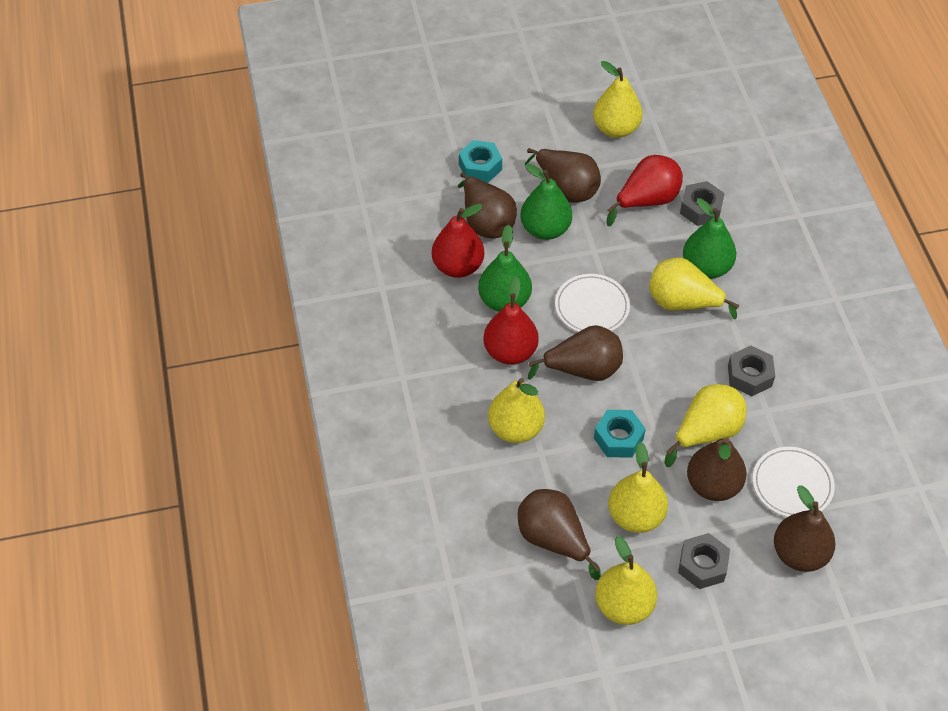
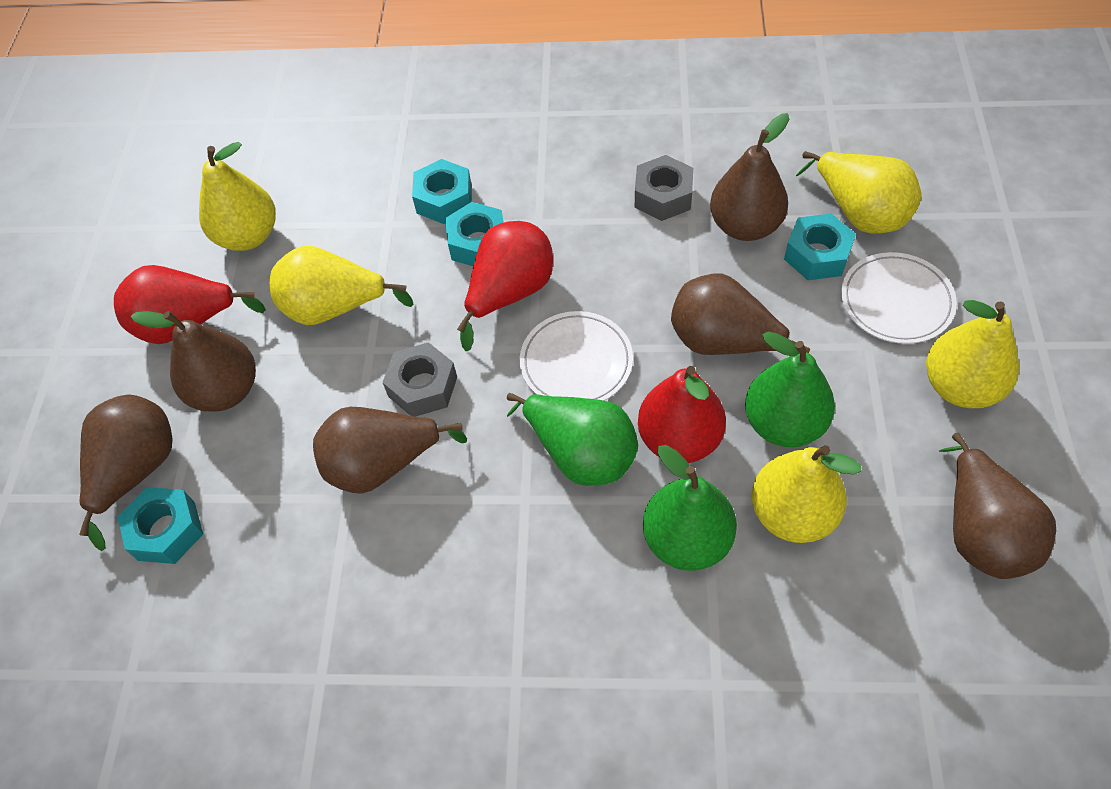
grey nut: 3 -> 2
turquoise nut: 2 -> 4
yellow pear: 6 -> 5

